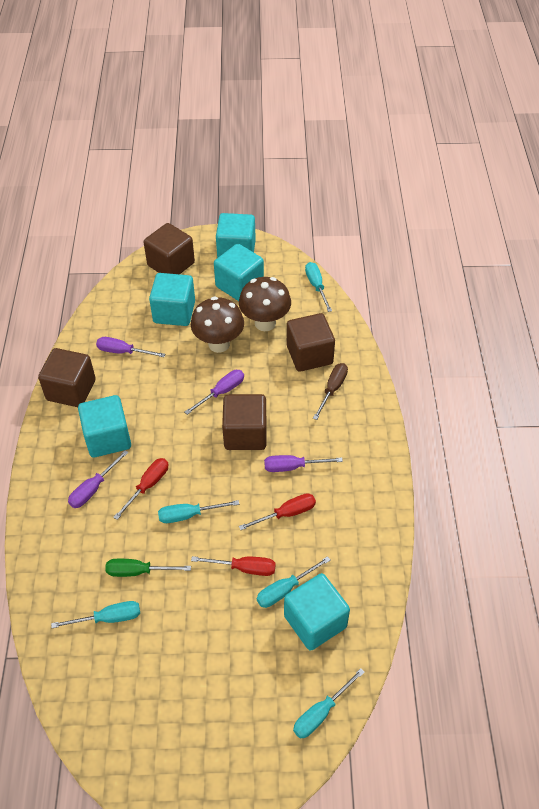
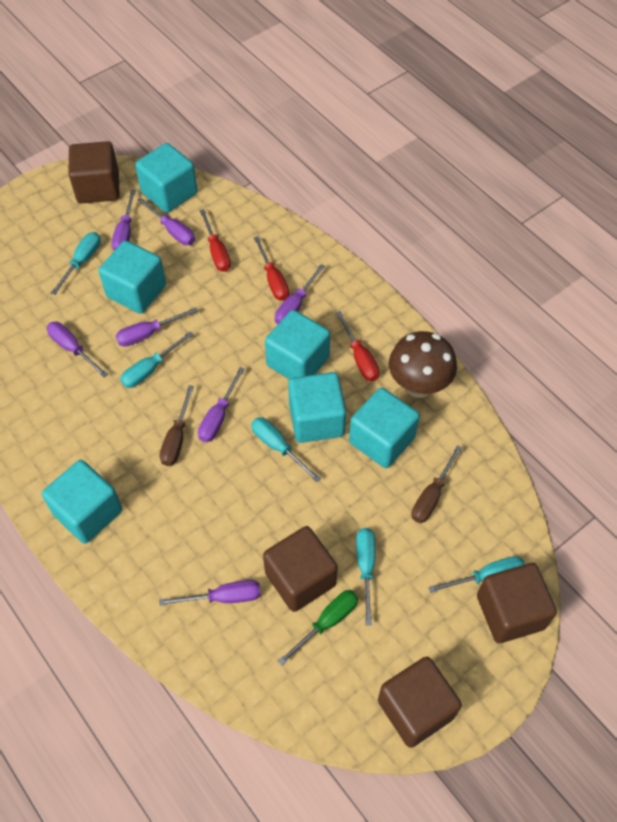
brown mushroom: 2 -> 1
brown screwdriver: 1 -> 2
purple screwdriver: 4 -> 7
turquoise cube: 5 -> 6

